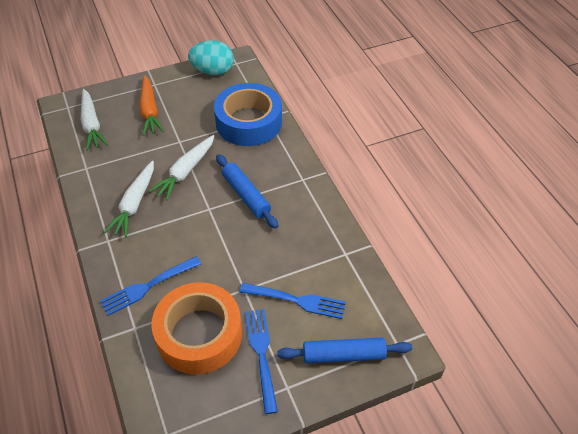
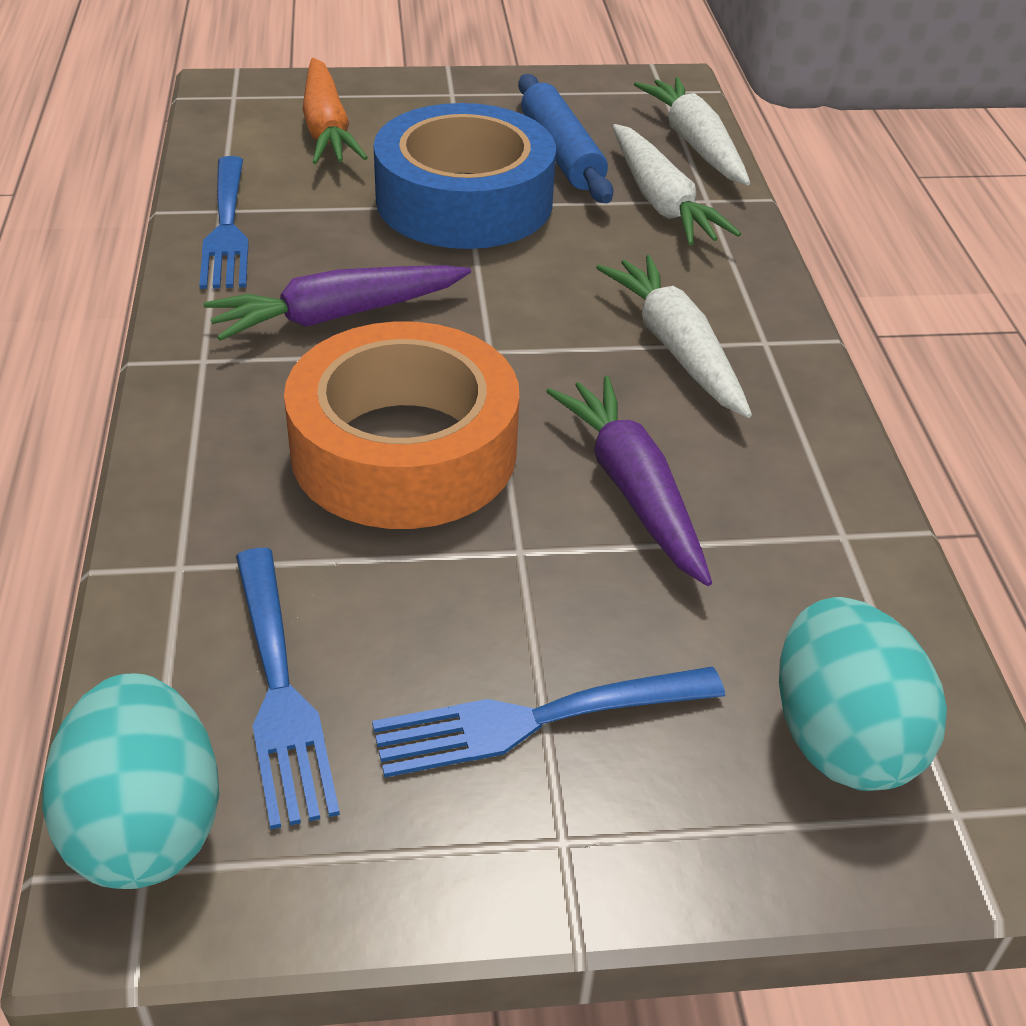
blue rolling pin: 2 -> 1
purple carrot: 0 -> 2
turquoise egg: 1 -> 2

